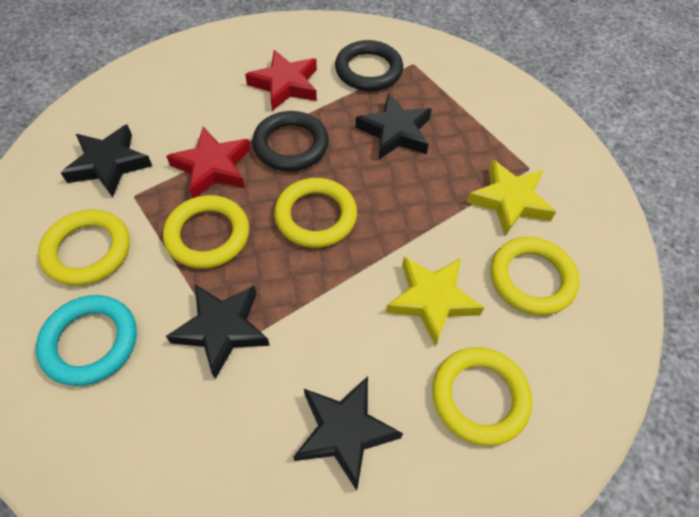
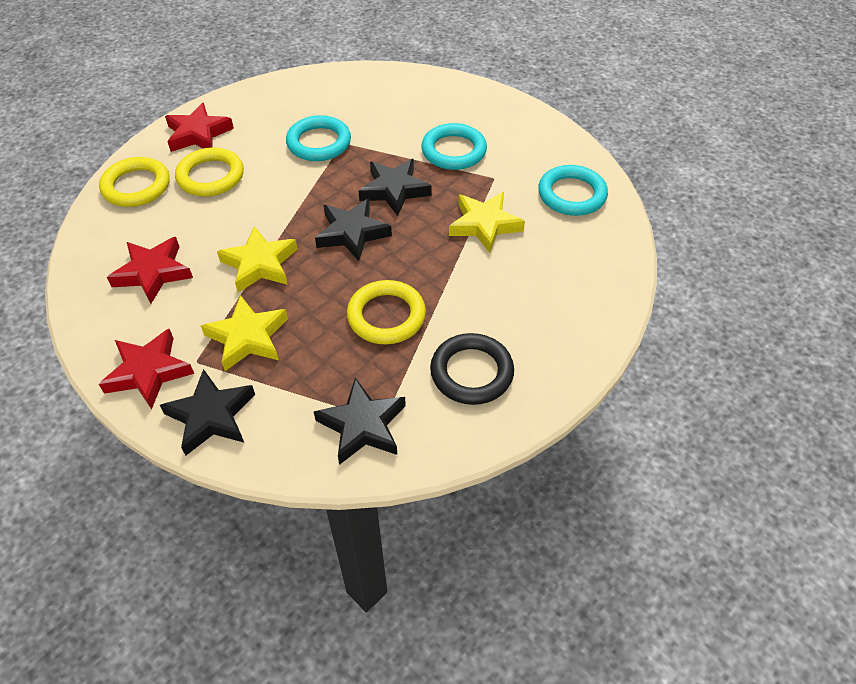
black ring: 2 -> 1
red star: 2 -> 3
turquoise ring: 1 -> 3
yellow ring: 5 -> 3
yellow star: 2 -> 3

